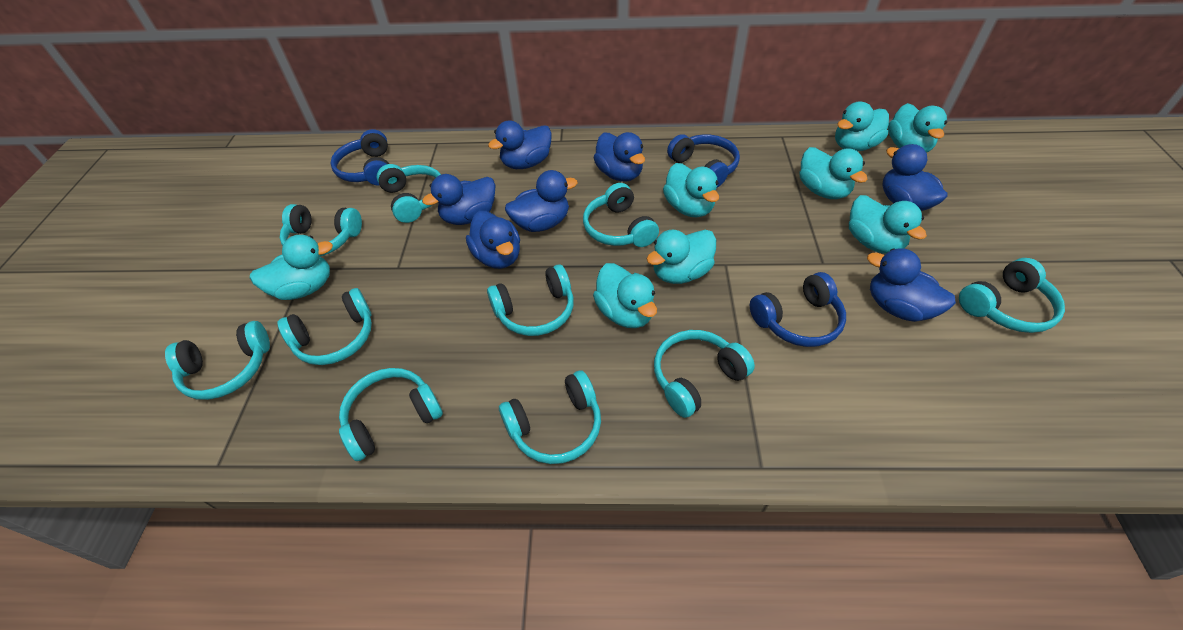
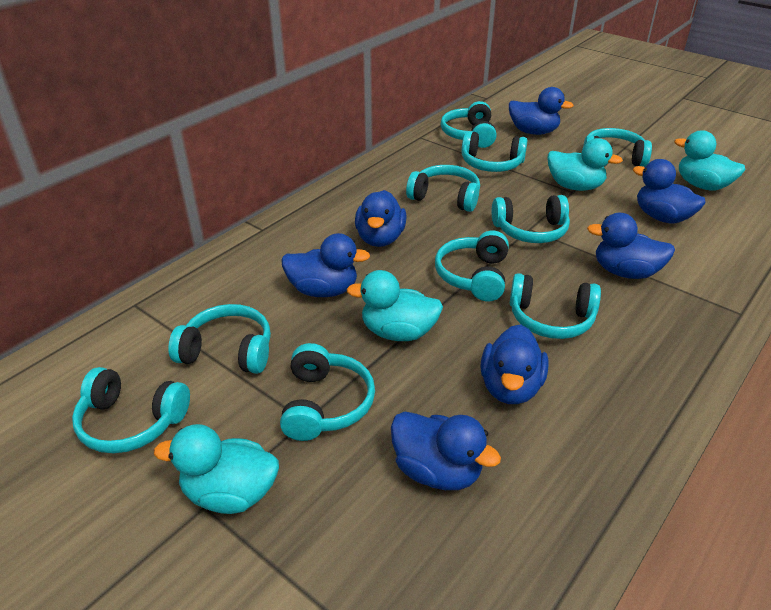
blue headphones: 3 -> 0
turquoise duck: 8 -> 4

